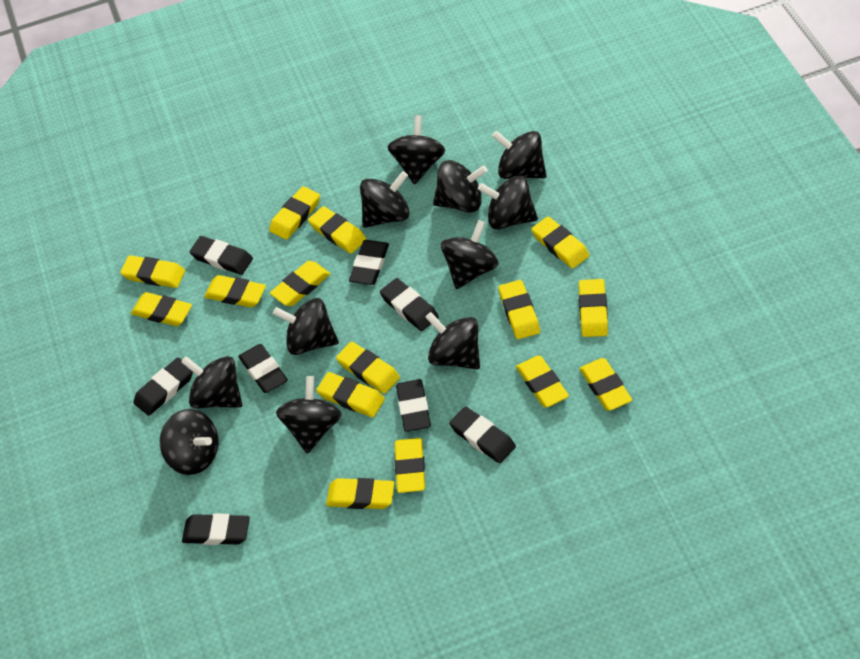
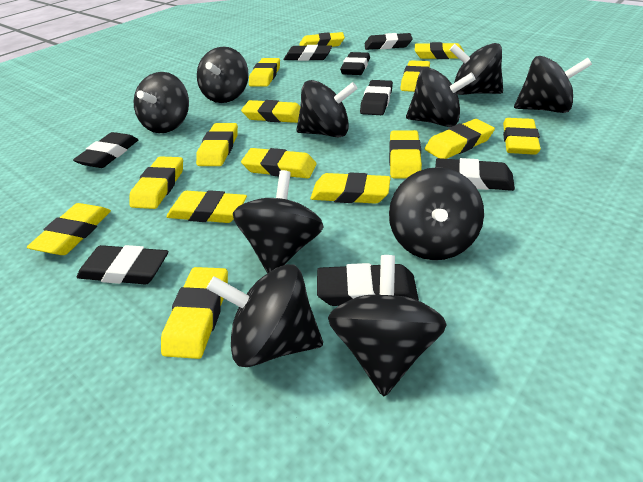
black spinning top: 11 -> 10

